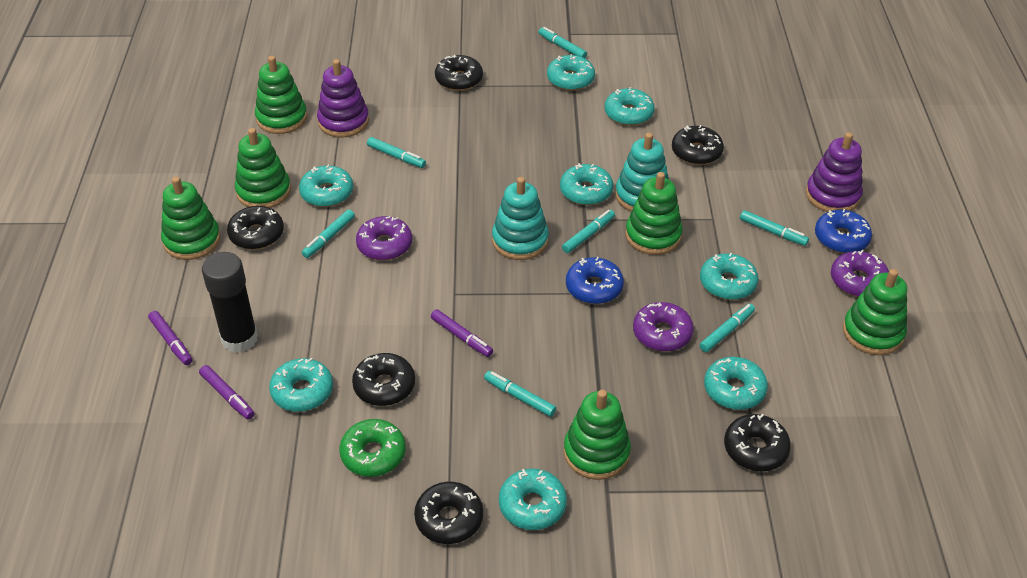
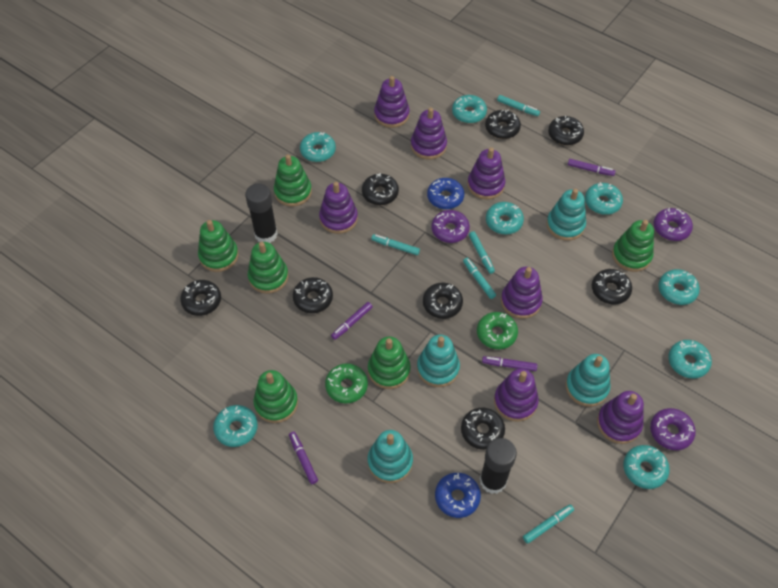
black donut: 6 -> 8
black glue stick: 1 -> 2
green donut: 1 -> 2
purple marker: 3 -> 4
purple stacking toy: 2 -> 7
turquoise marker: 7 -> 5
turquoise stacking toy: 2 -> 4

